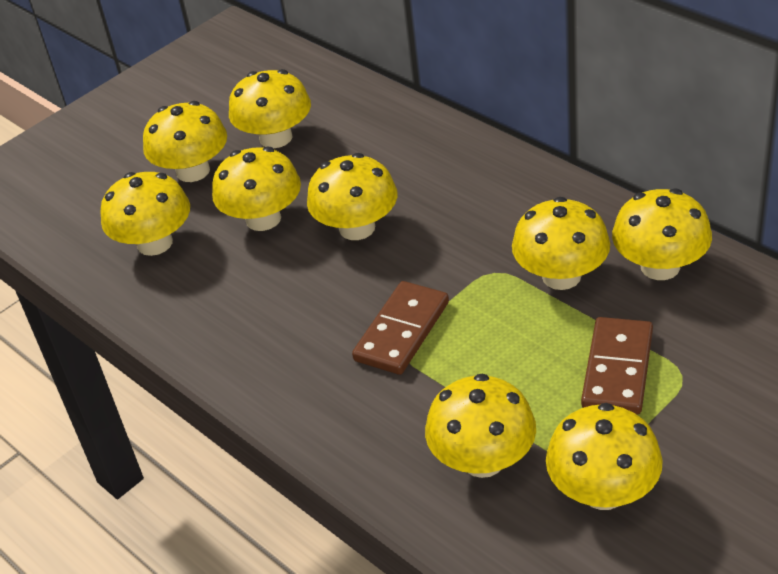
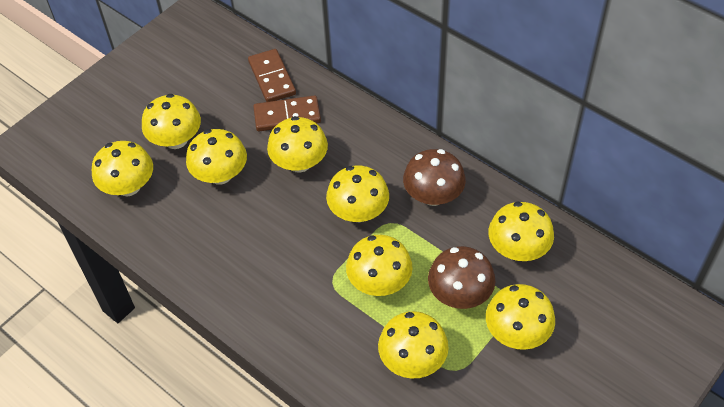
brown mushroom: 0 -> 2

